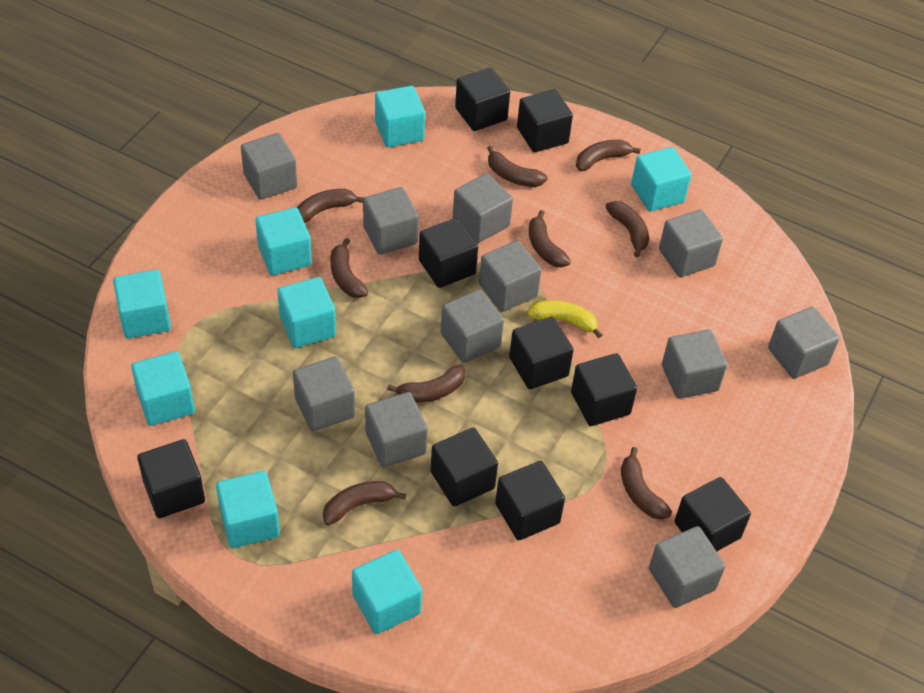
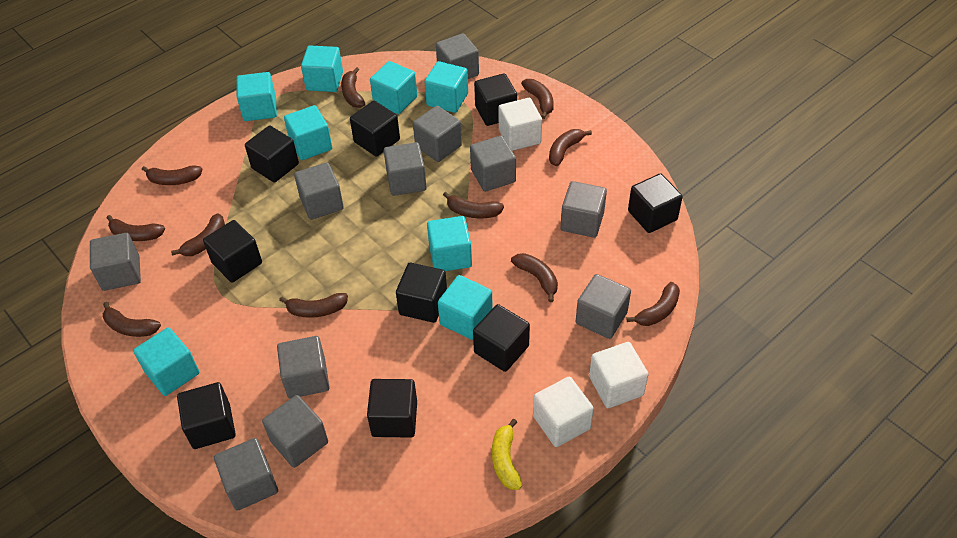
brown banana: 9 -> 11
white cube: 0 -> 3

